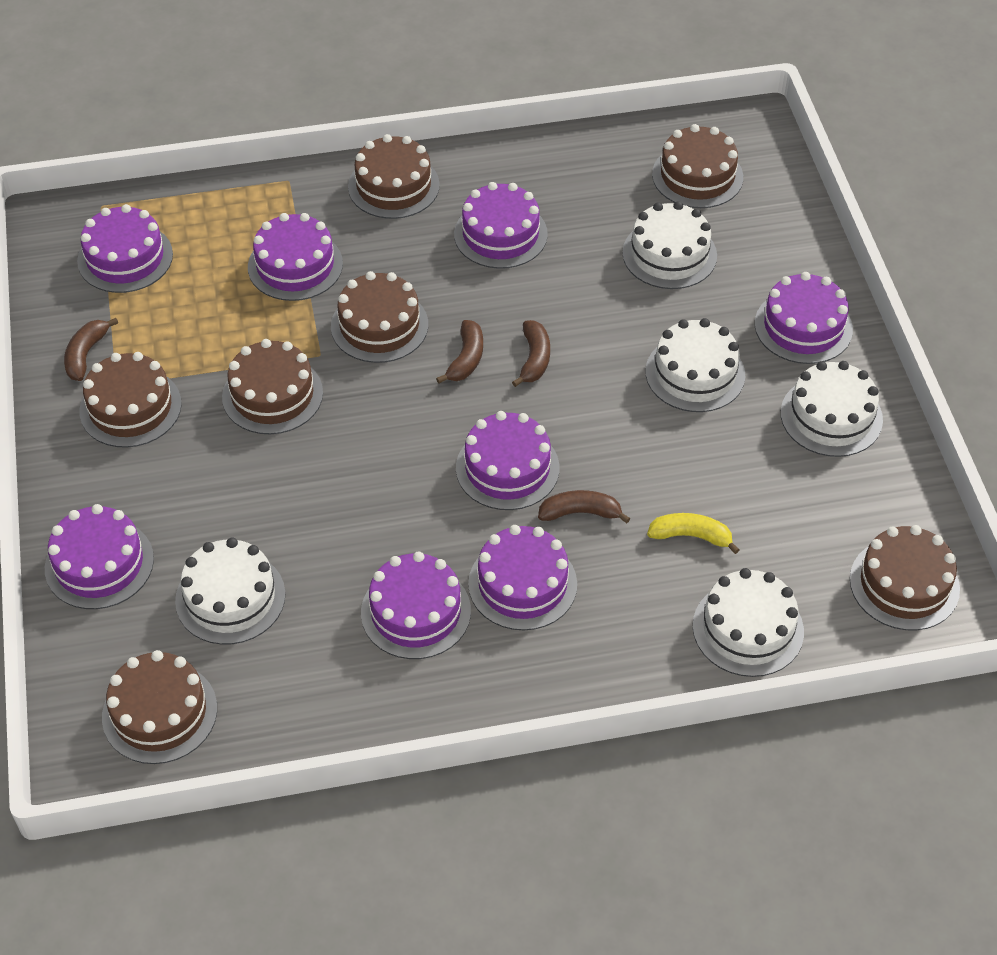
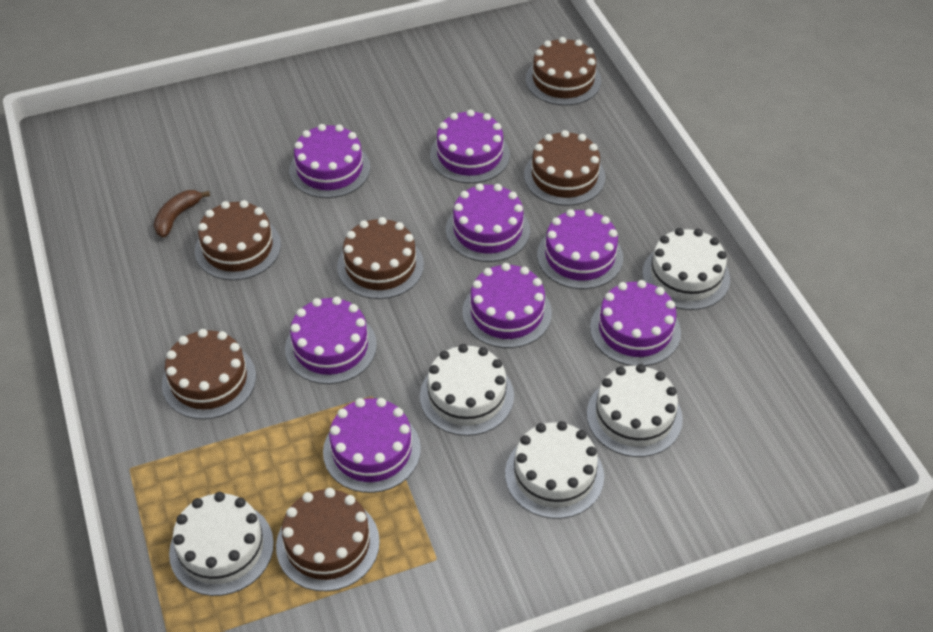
brown banana: 4 -> 1
brown cake: 7 -> 6
yellow banana: 1 -> 0

